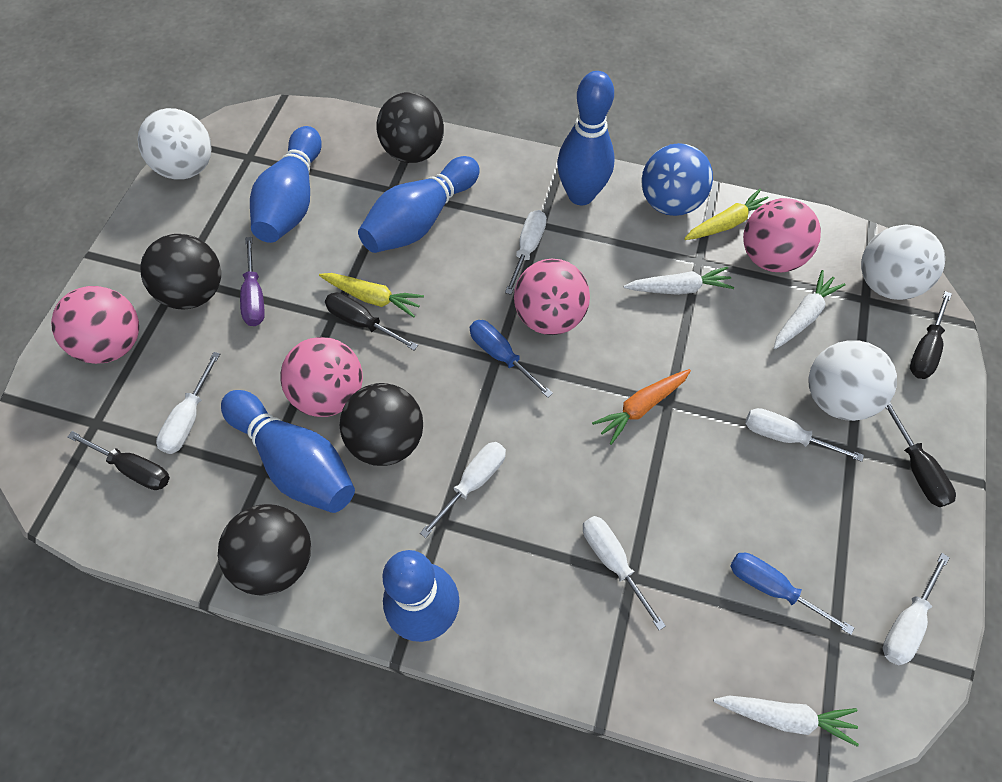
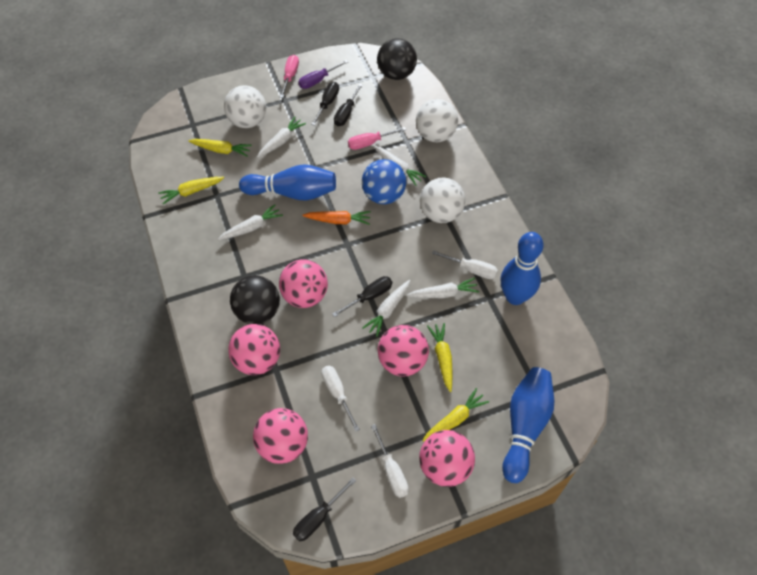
black ball: 4 -> 2
blue bowling pin: 5 -> 3
blue screwdriver: 2 -> 0
pink ball: 4 -> 5
pink screwdriver: 0 -> 2
white carrot: 3 -> 5
white screwdriver: 6 -> 3
yellow carrot: 2 -> 4

